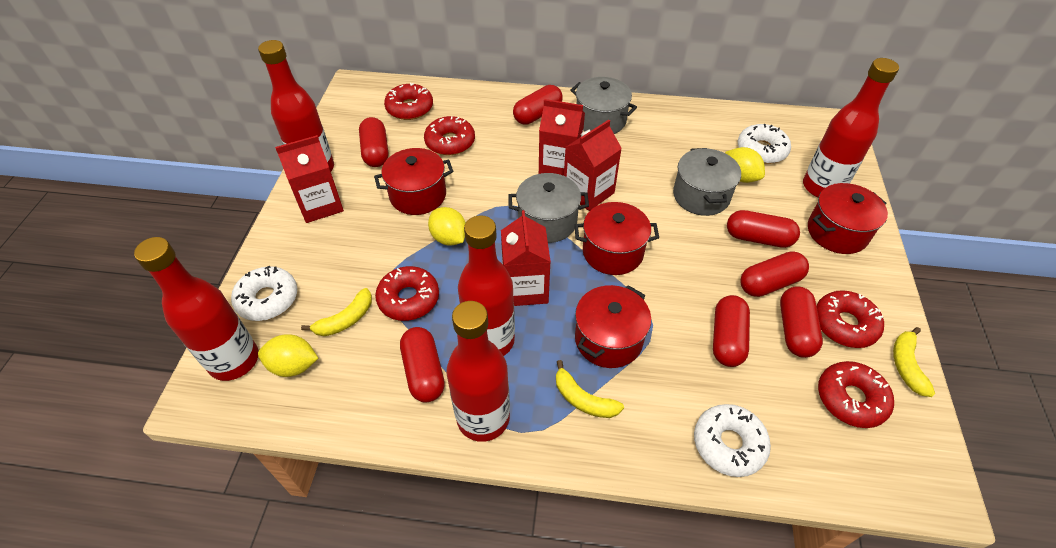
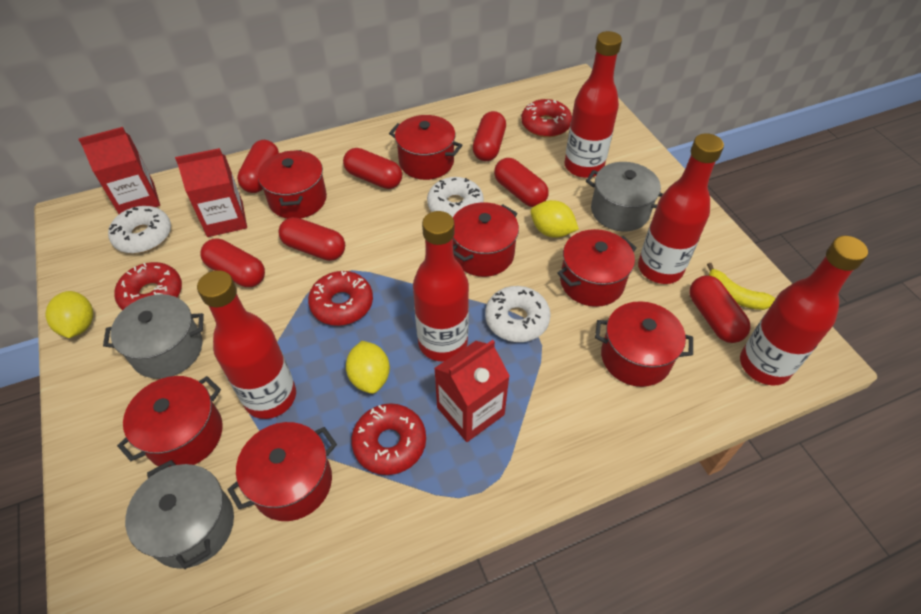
red carton: 4 -> 3
red donut: 5 -> 4
red pot: 4 -> 7
yellow banana: 3 -> 1

